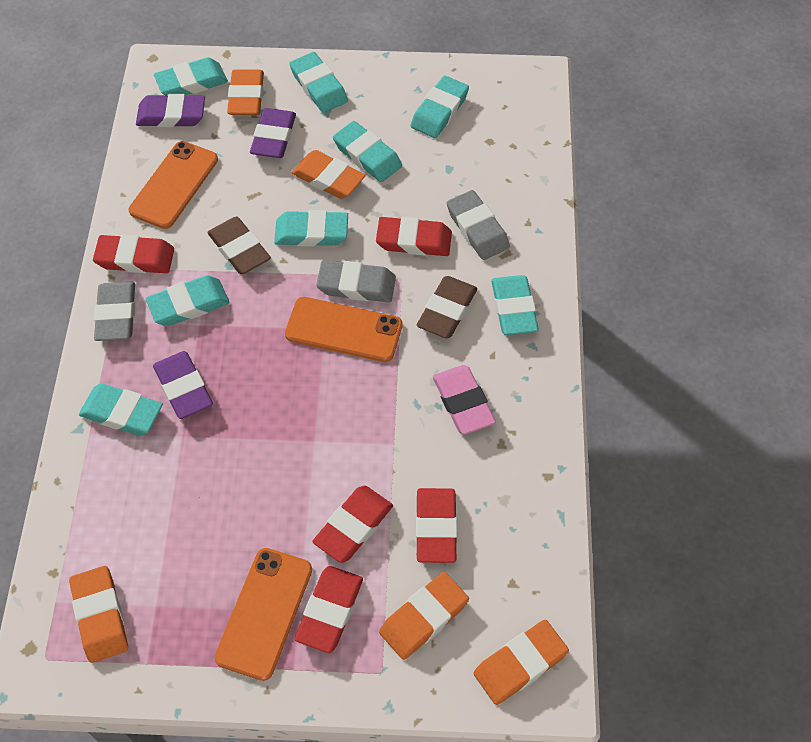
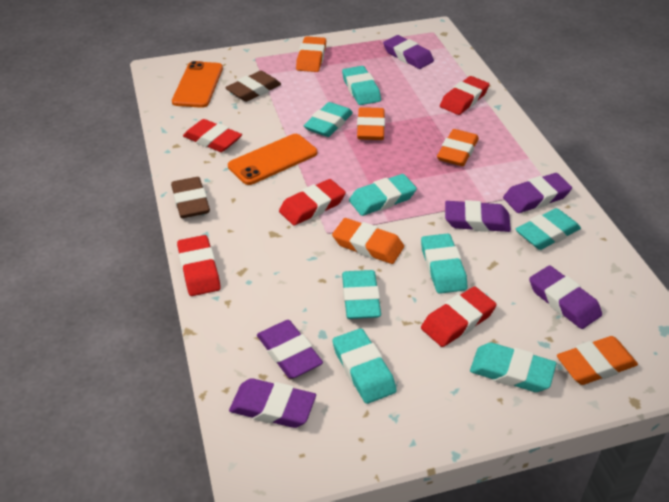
grey eraser: 3 -> 0
orange phone: 3 -> 2
pink eraser: 1 -> 0
purple eraser: 3 -> 6

